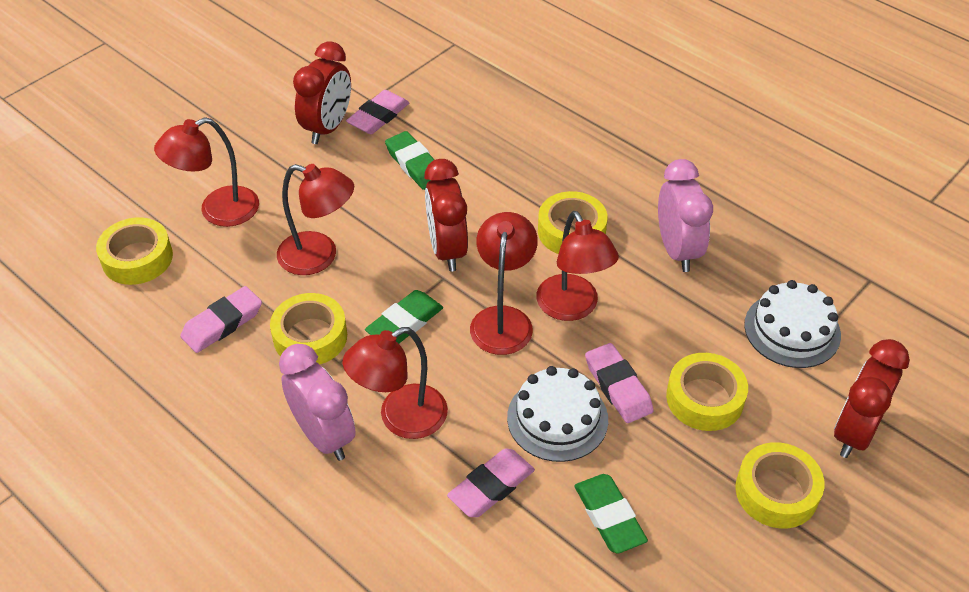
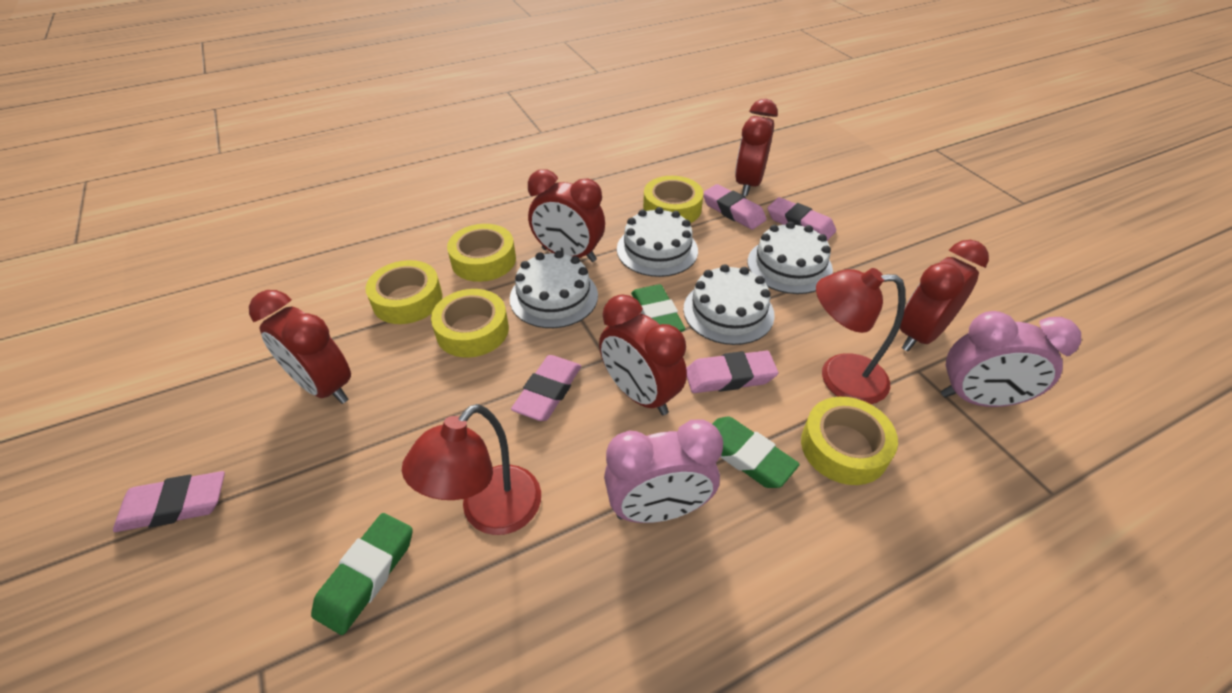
pink eraser: 4 -> 5
red clock: 3 -> 5
red lamp: 5 -> 2
white cake: 2 -> 4

